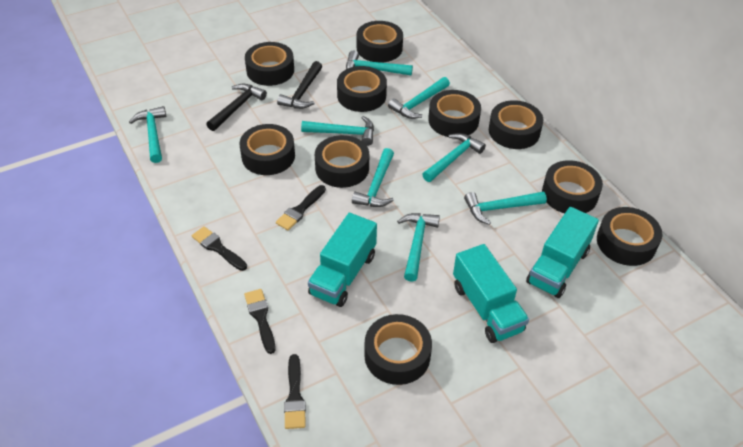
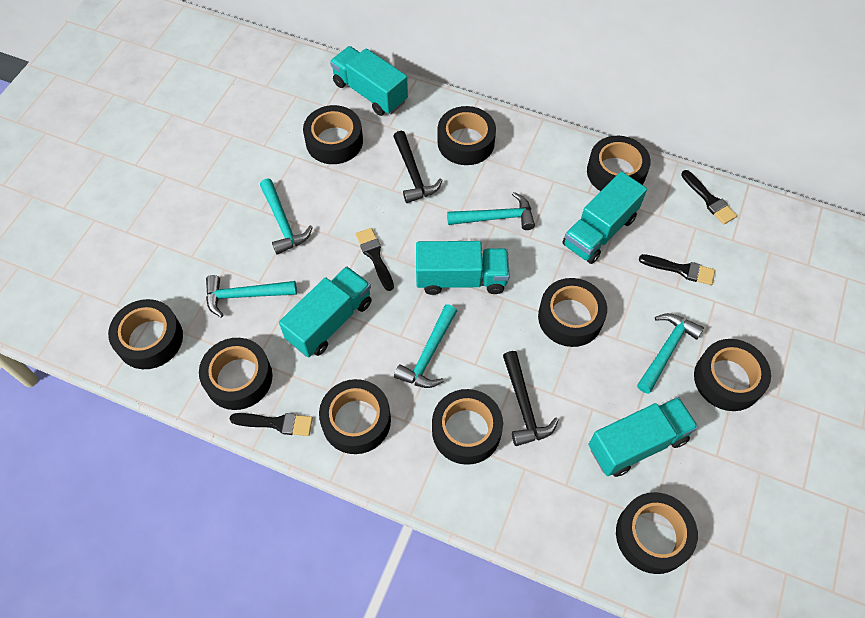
turquoise hammer: 8 -> 5
turquoise truck: 3 -> 5

